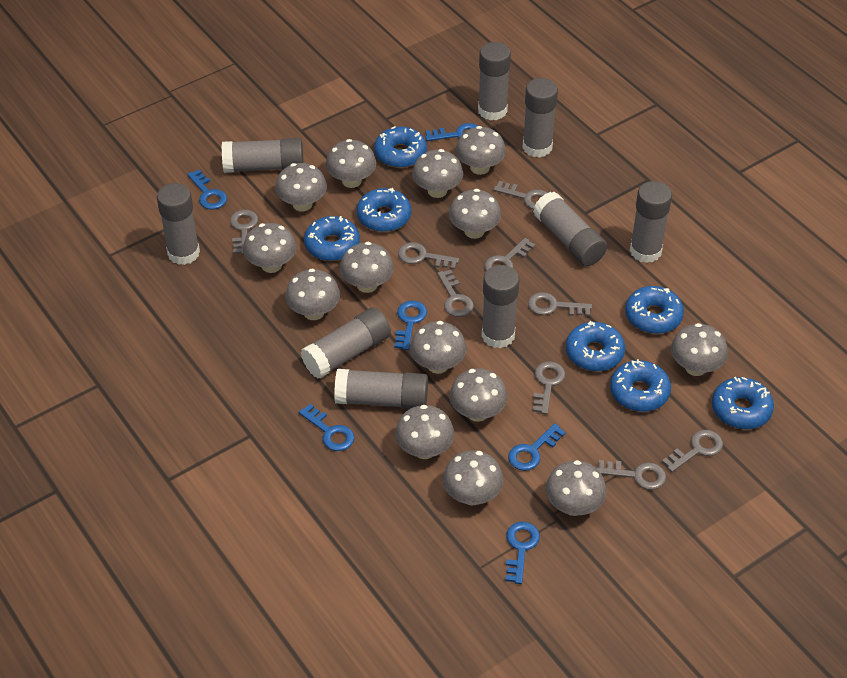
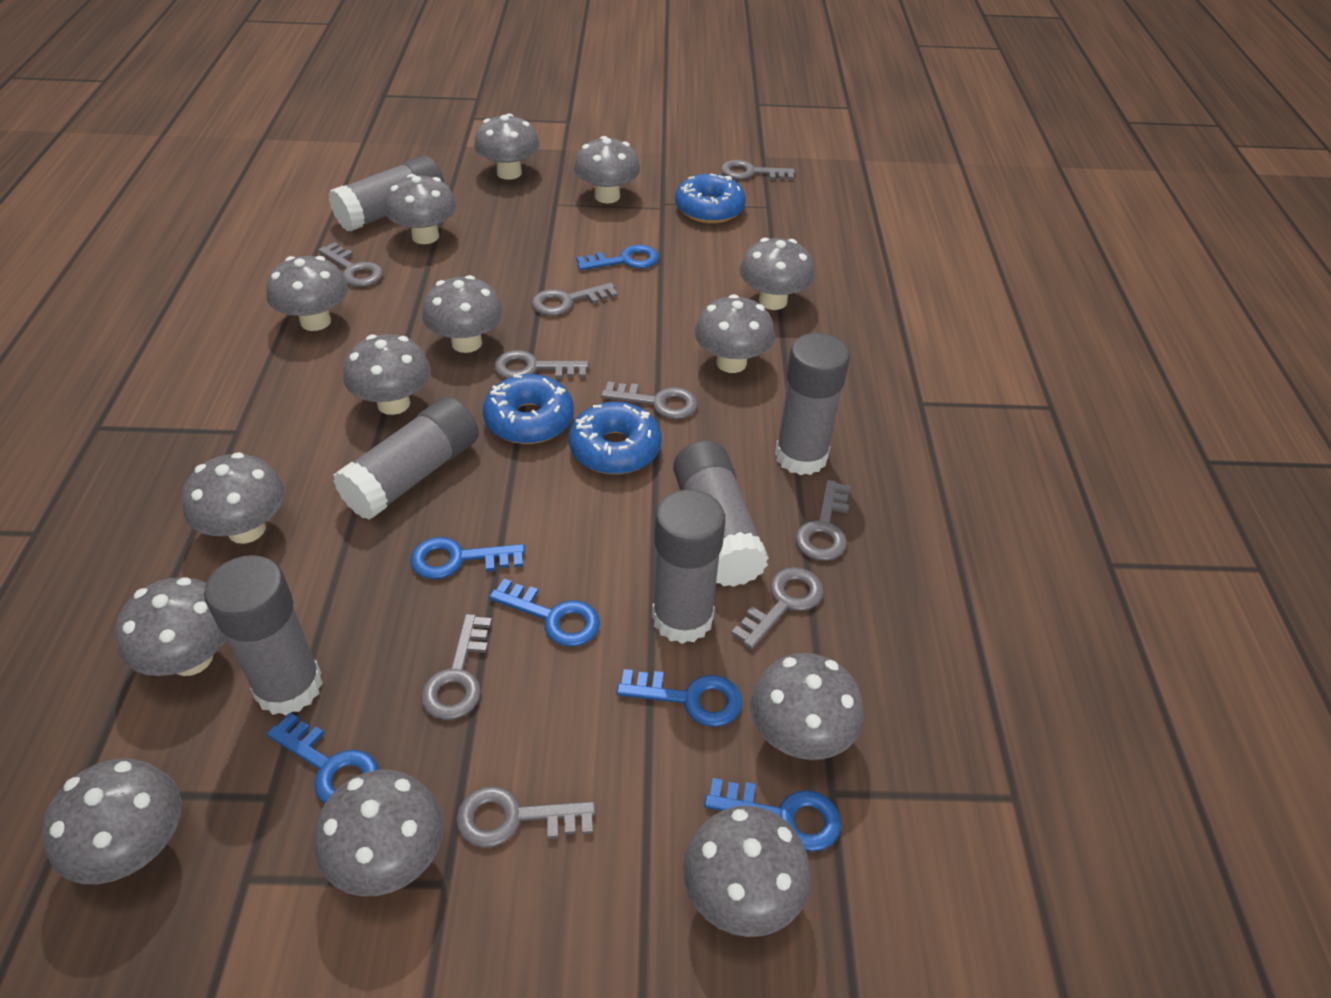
blue donut: 7 -> 3
grey glue stick: 9 -> 6

